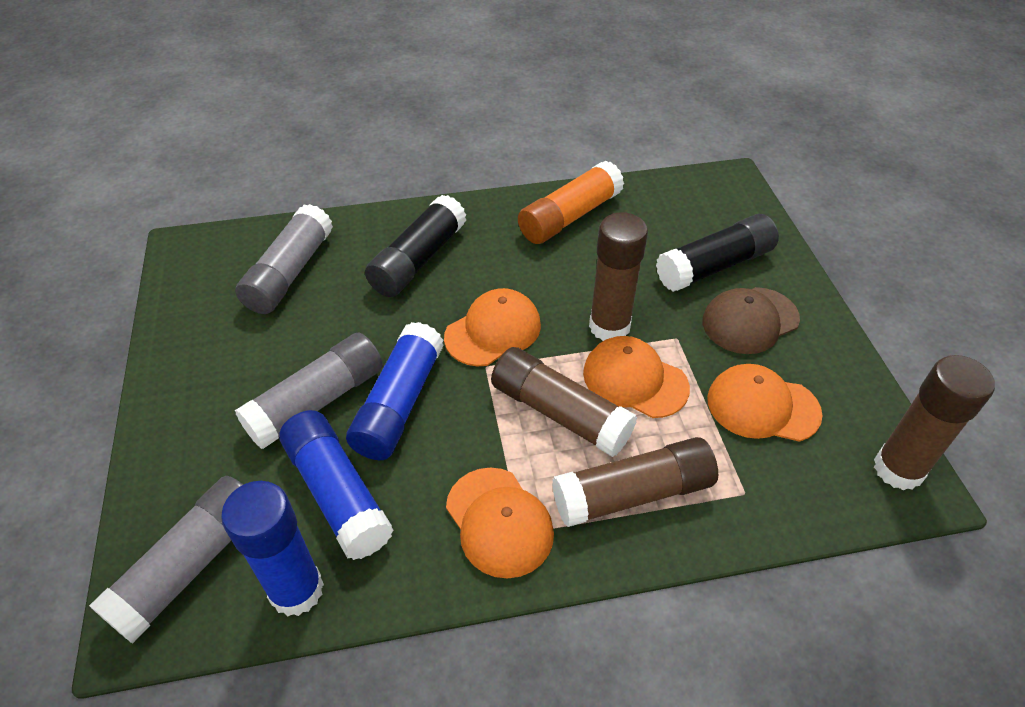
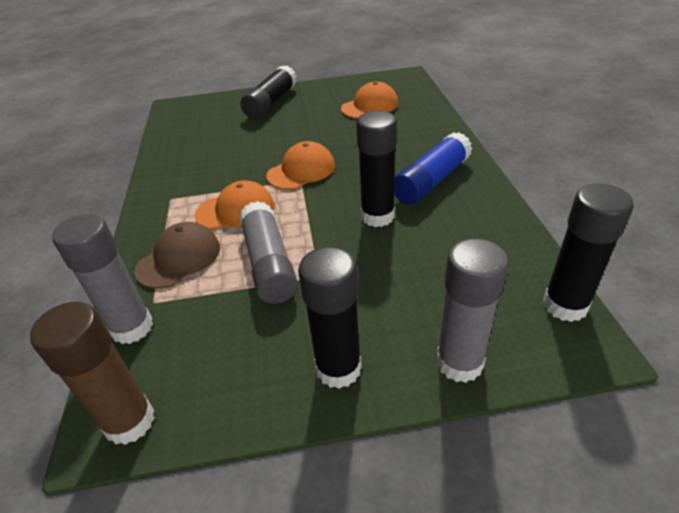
black glue stick: 2 -> 4
blue glue stick: 3 -> 1
brown glue stick: 4 -> 1
orange cap: 4 -> 3
orange glue stick: 1 -> 0

